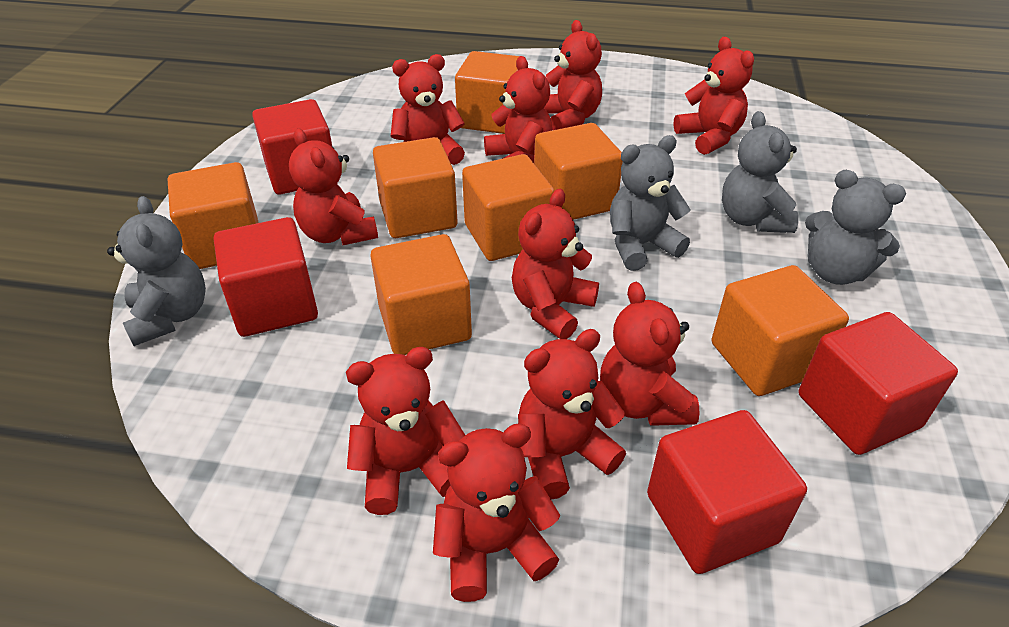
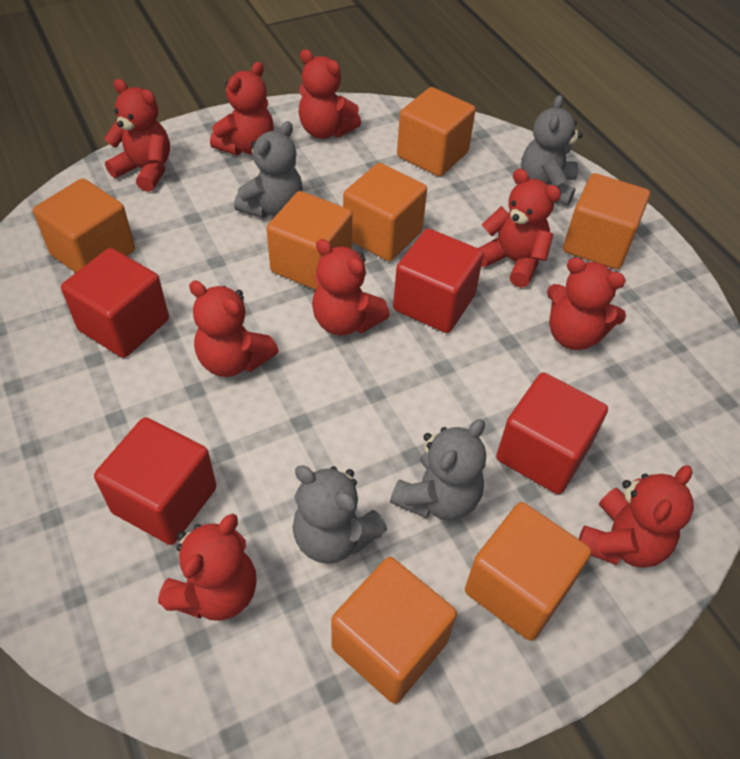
red teddy bear: 10 -> 9

